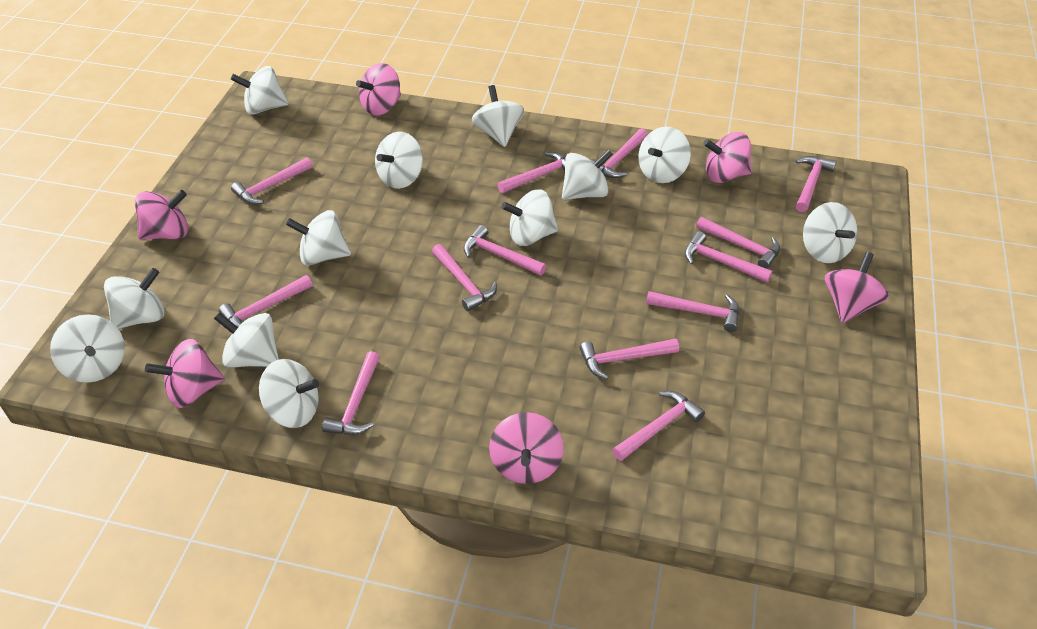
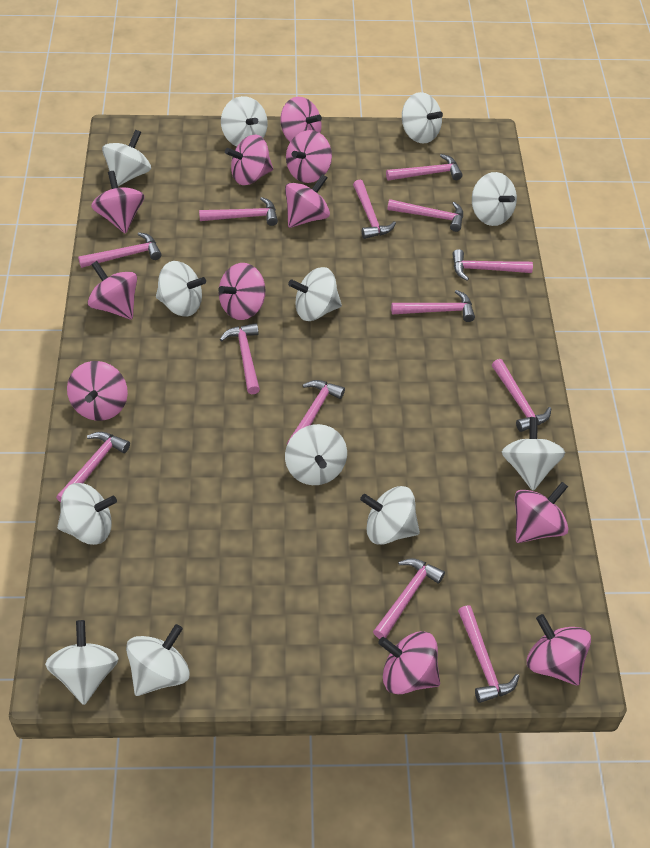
pink spinning top: 6 -> 11

